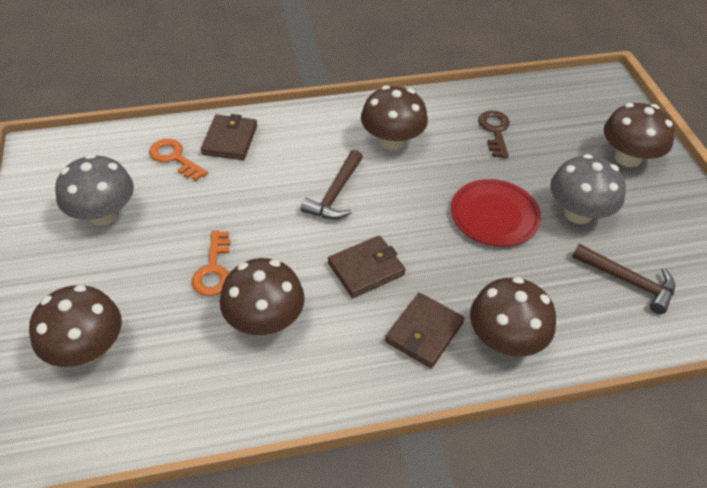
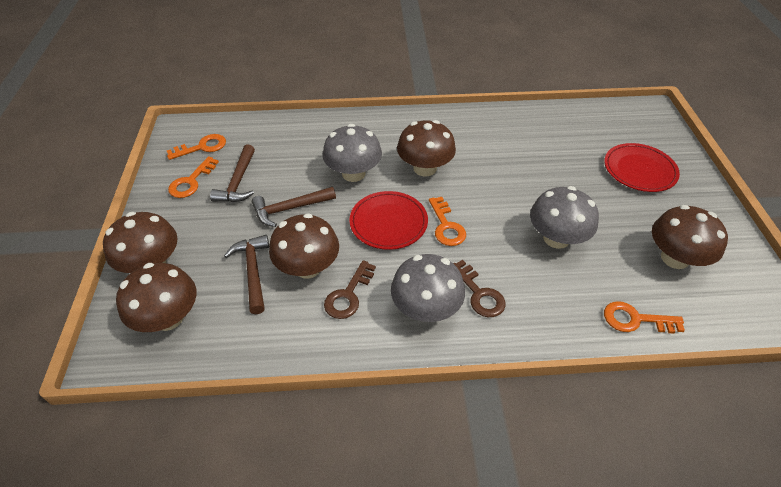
brown hammer: 2 -> 3
brown key: 1 -> 2
brown wallet: 3 -> 0
grey mushroom: 2 -> 3
orange key: 2 -> 4
red plate: 1 -> 2

